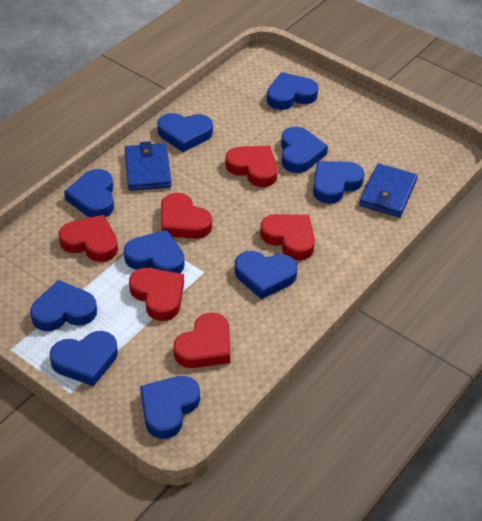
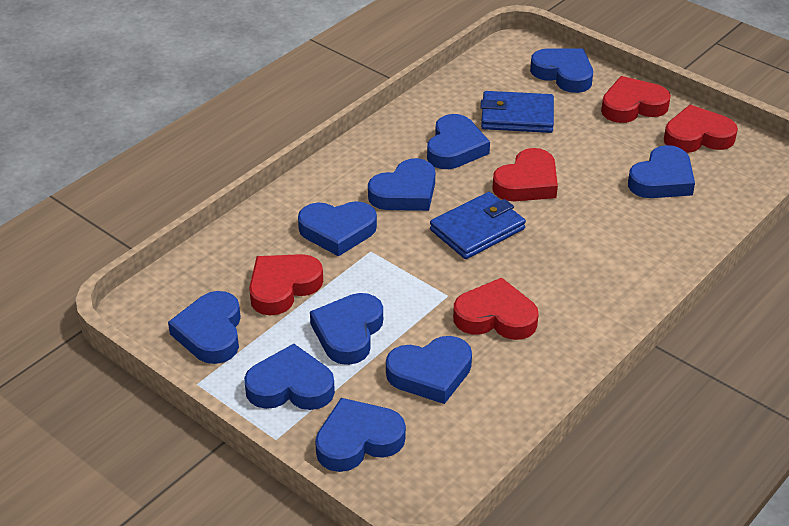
red heart: 6 -> 5

